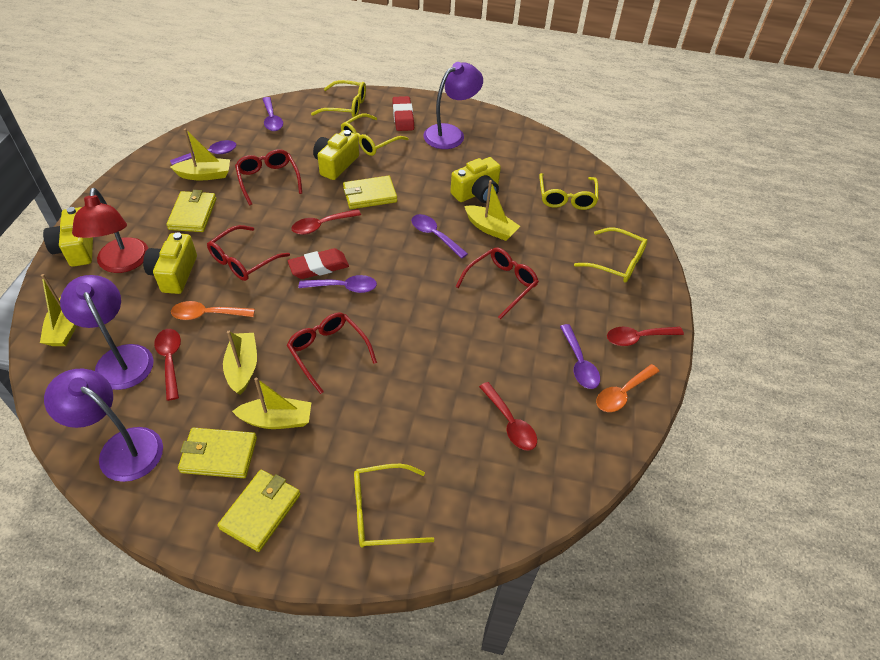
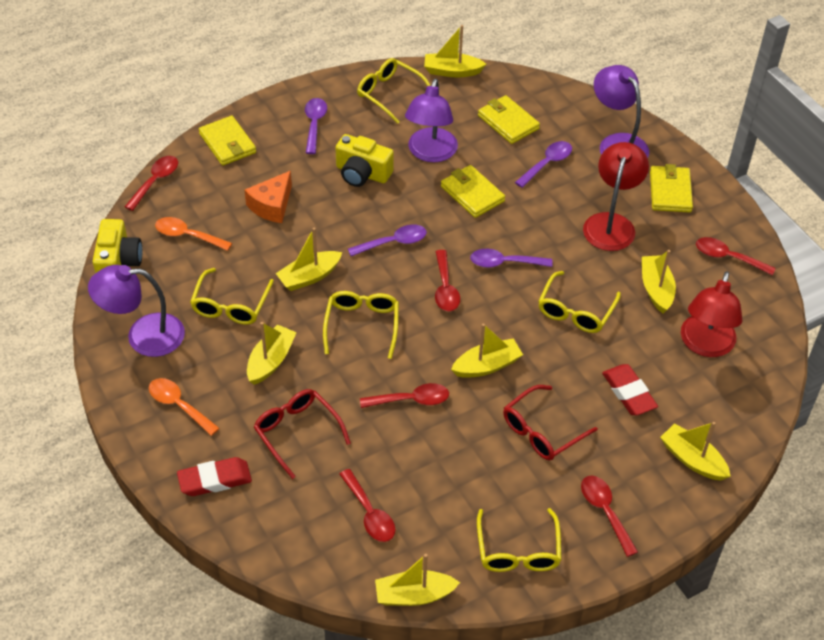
orange cheese: 0 -> 1
purple spoon: 5 -> 4
red glasses: 4 -> 2
red lamp: 1 -> 2
red spoon: 4 -> 6
yellow boat: 5 -> 7
yellow camera: 4 -> 2

